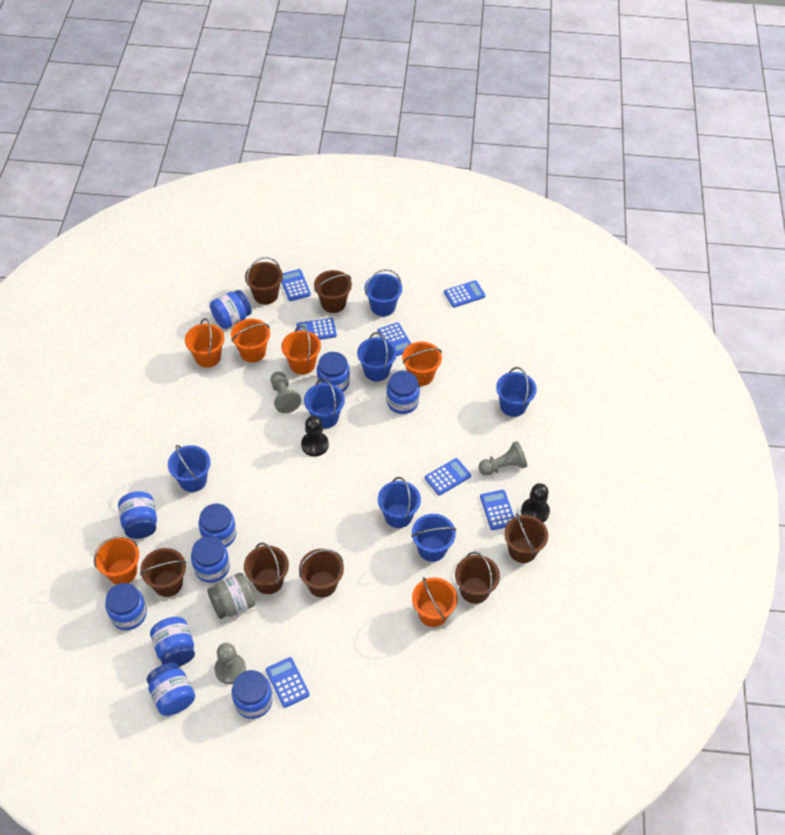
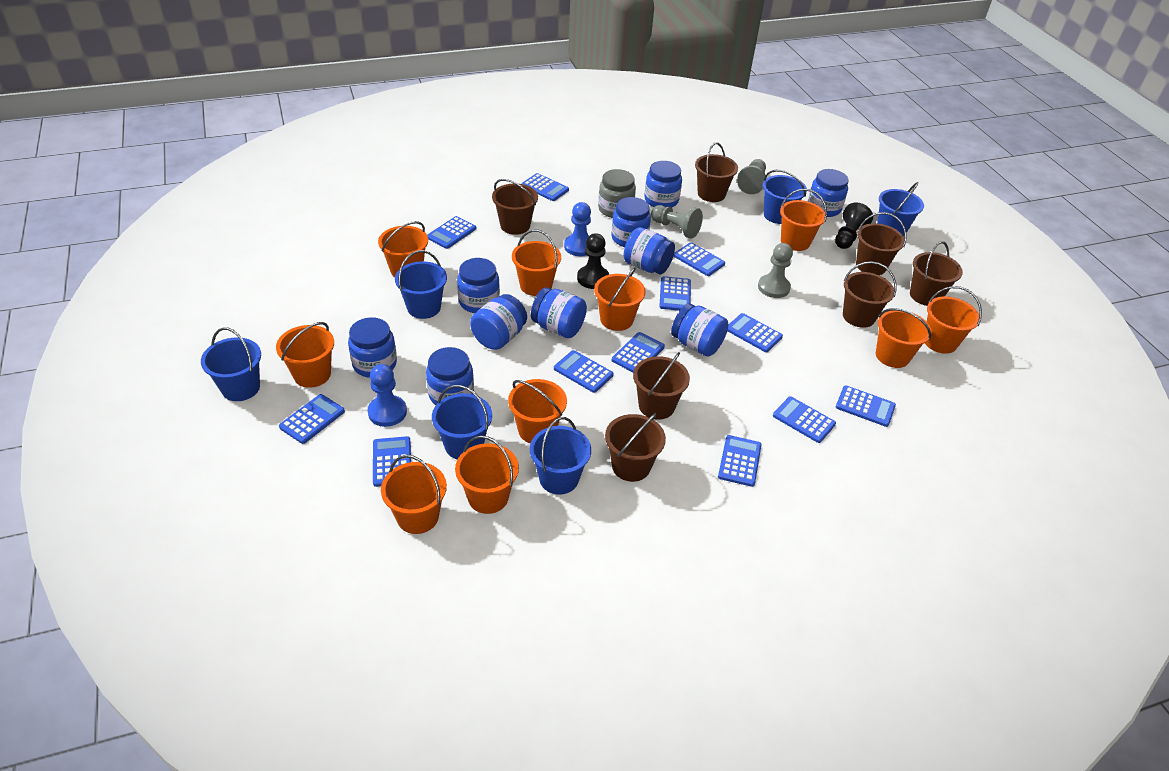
blue bucket: 7 -> 6
blue calculator: 7 -> 12
blue pawn: 0 -> 2
orange bucket: 6 -> 10

